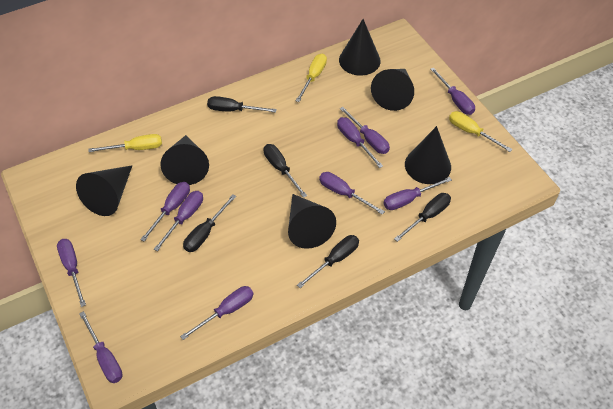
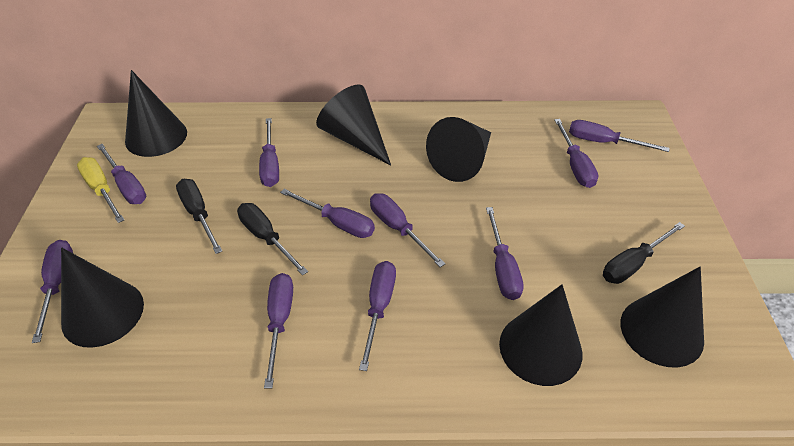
black screwdriver: 5 -> 3
yellow screwdriver: 3 -> 1

